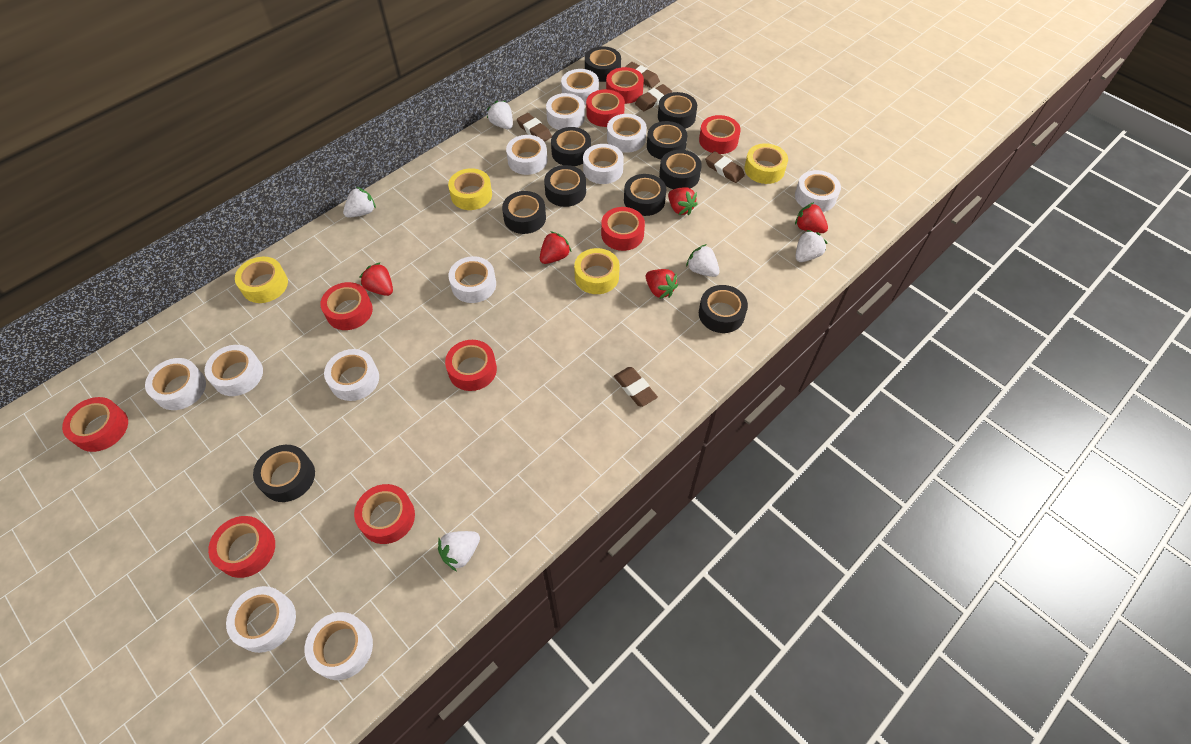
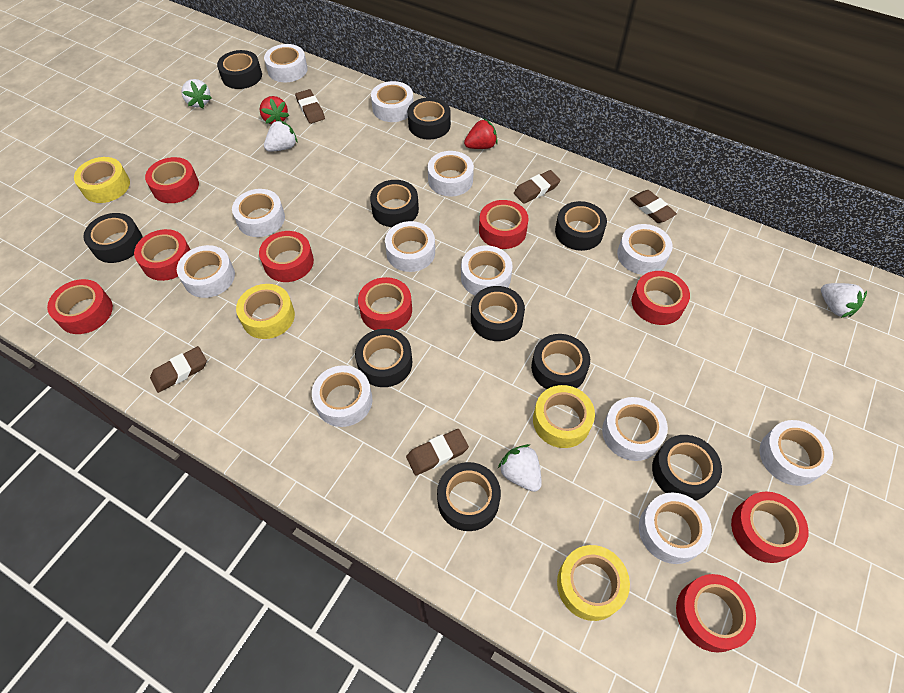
red strawberry: 5 -> 2
white strawberry: 5 -> 4

